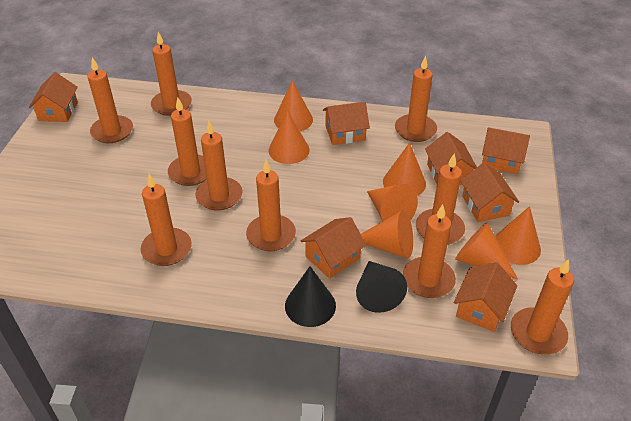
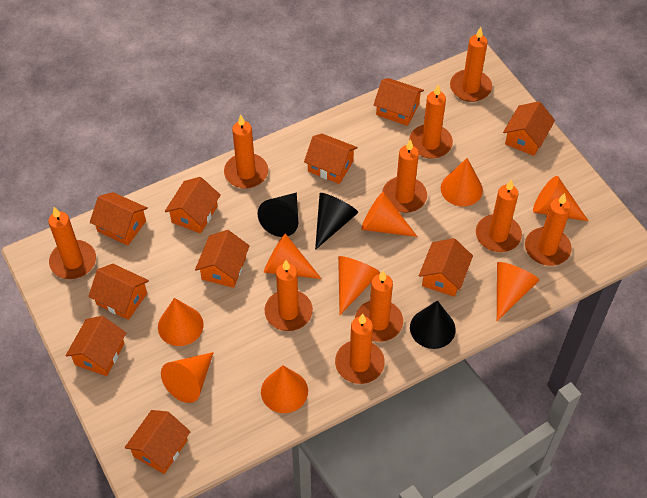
black cone: 2 -> 3
orange cone: 7 -> 9
orange house: 7 -> 10

